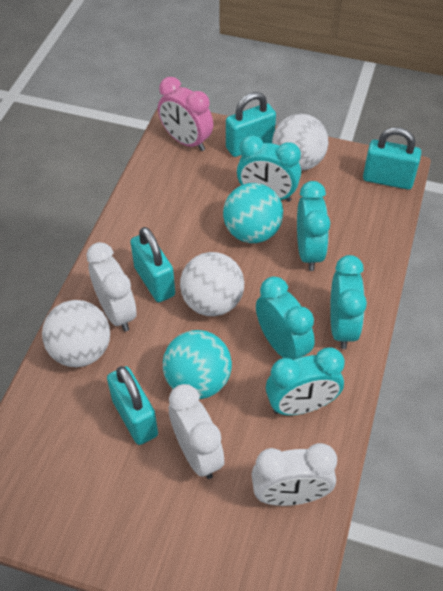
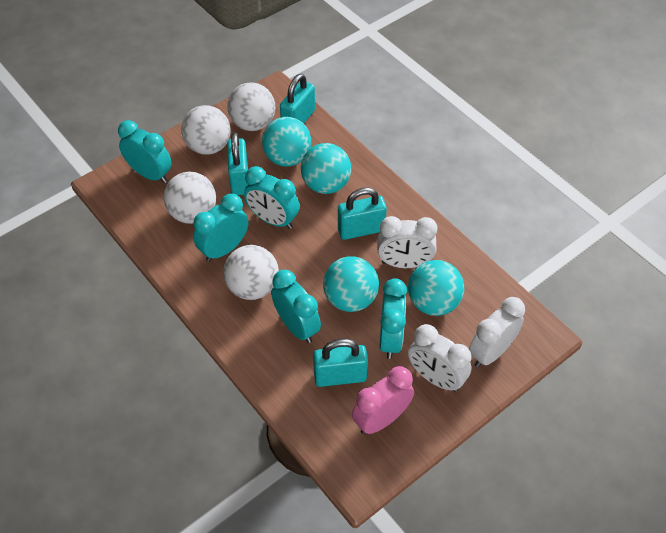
turquoise ball: 2 -> 4
white ball: 3 -> 4

